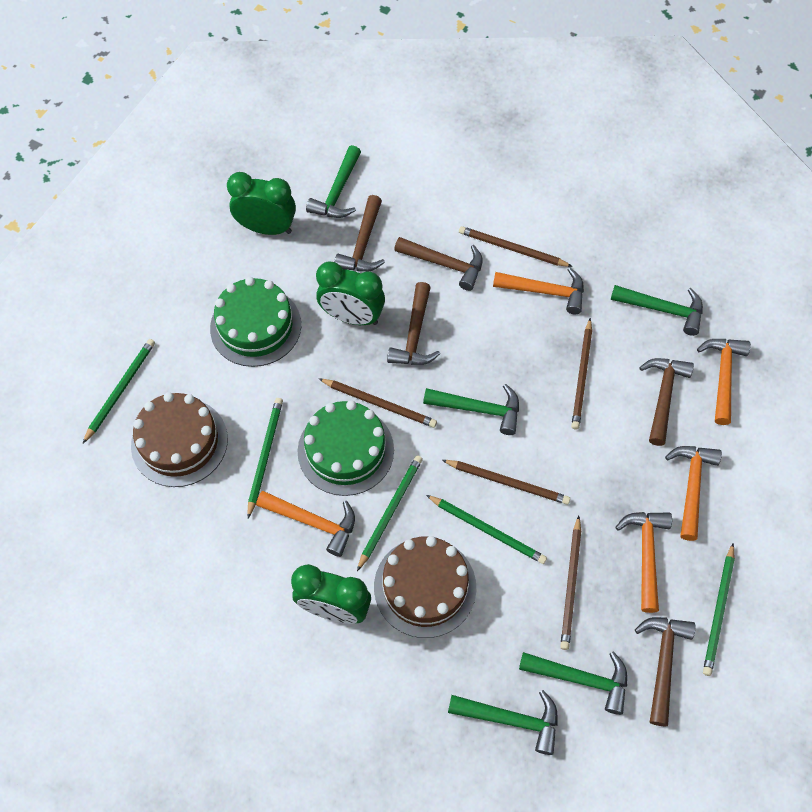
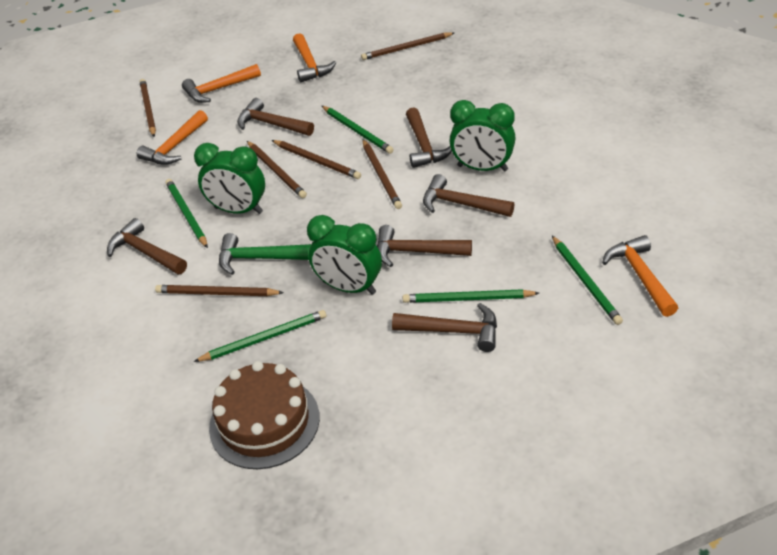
brown cake: 2 -> 1
brown hammer: 5 -> 6
brown pencil: 5 -> 6
green cake: 2 -> 0
green hammer: 5 -> 1
orange hammer: 5 -> 4

